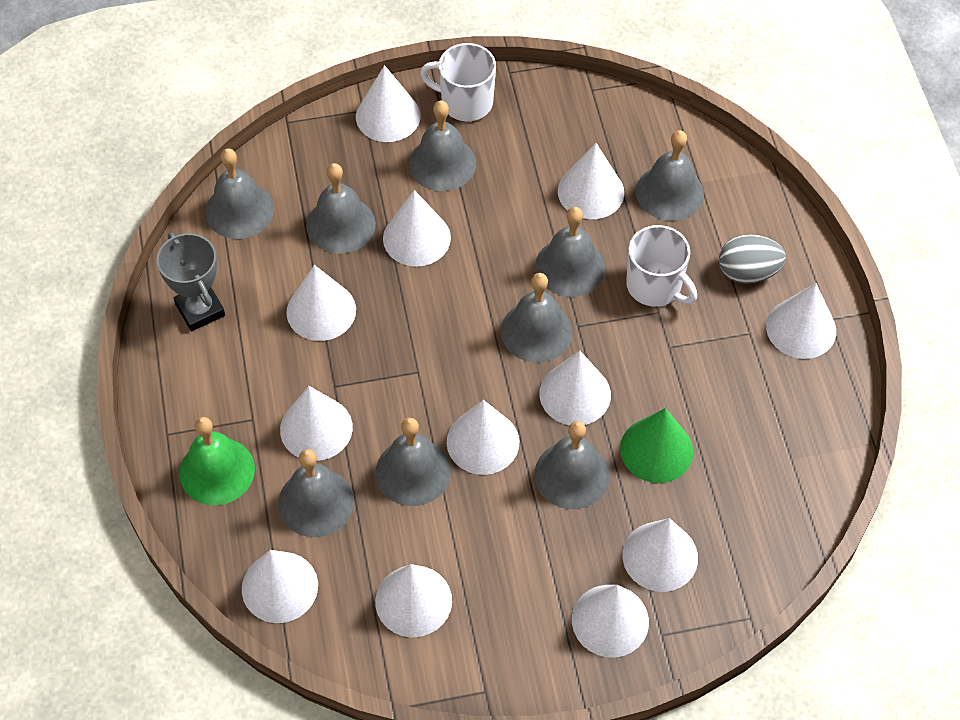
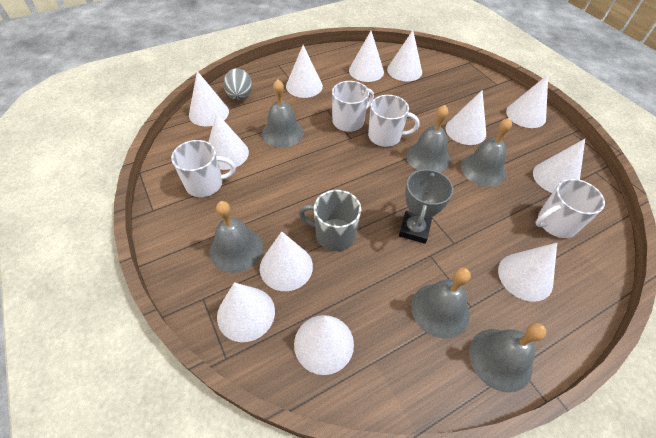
green bell: 1 -> 0
green cone: 1 -> 0
grey bell: 9 -> 6
grey mug: 0 -> 1
white mug: 2 -> 4

